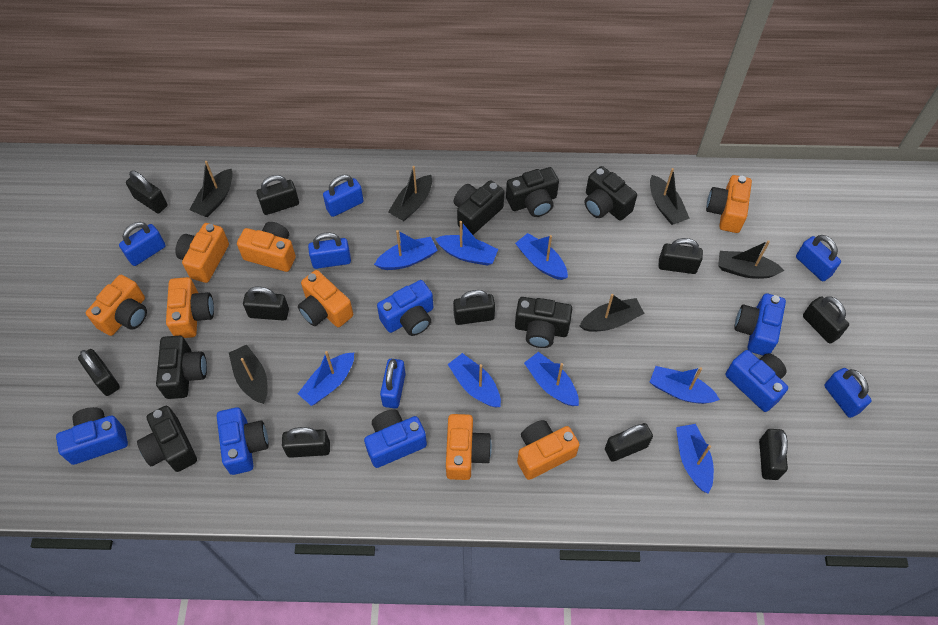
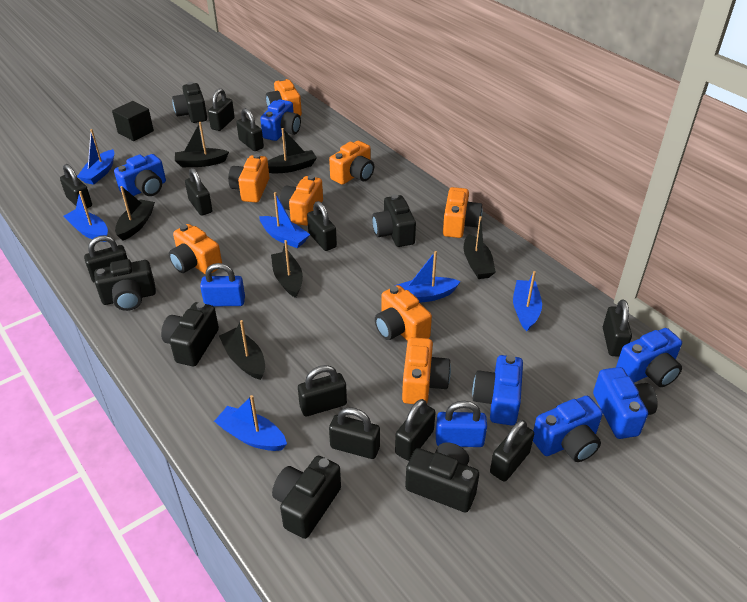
black cube: 0 -> 1
black padlock: 10 -> 11
blue boat: 8 -> 6
blue padlock: 6 -> 2

